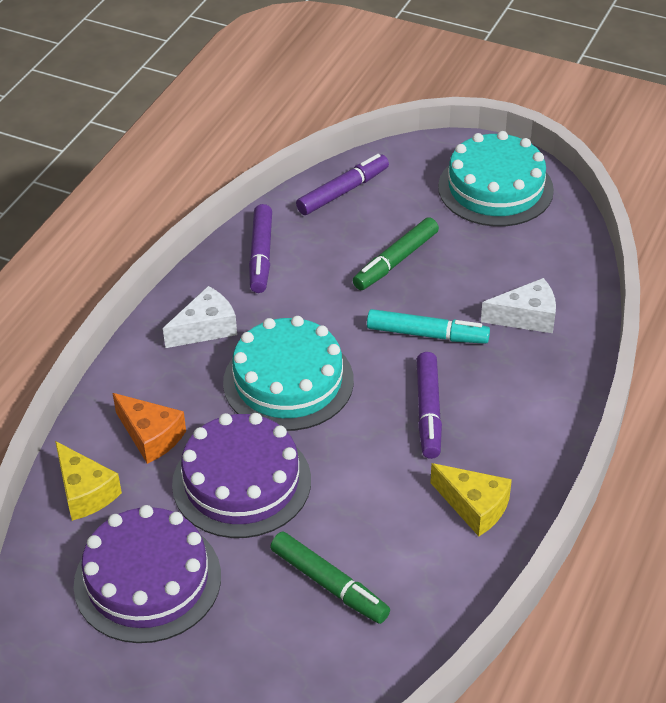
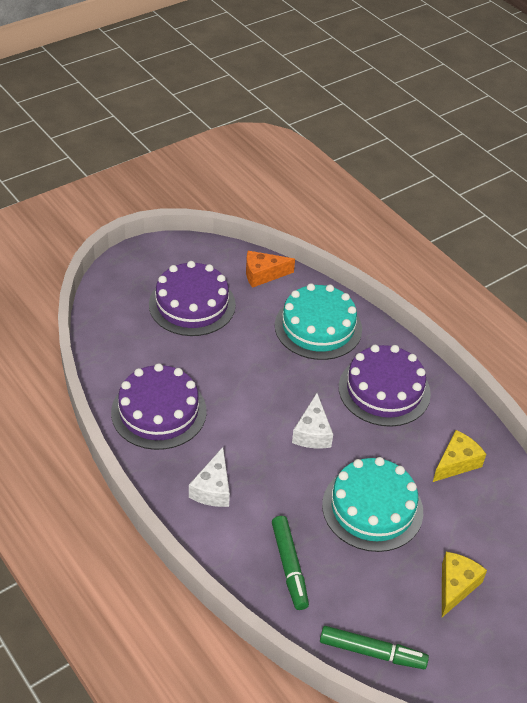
purple cake: 2 -> 3
purple marker: 3 -> 0
turquoise marker: 1 -> 0

